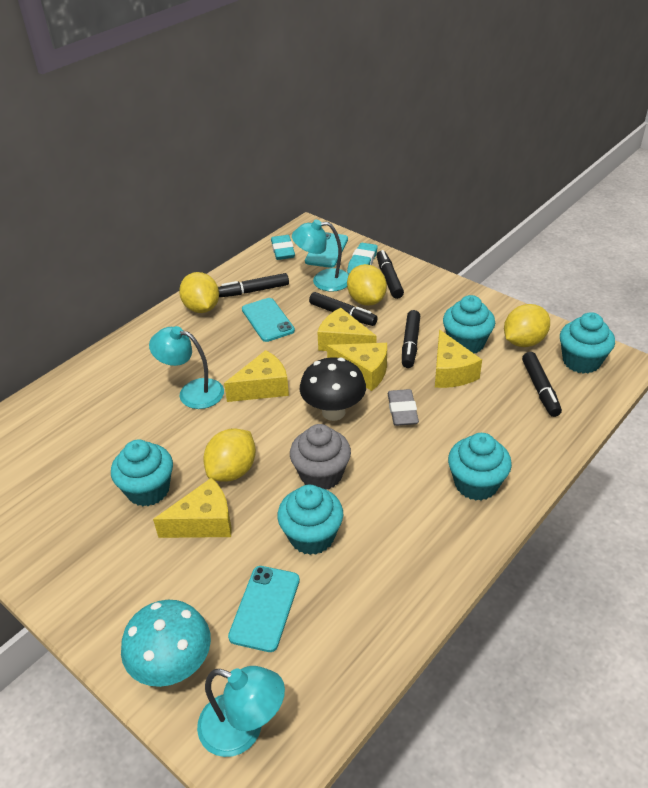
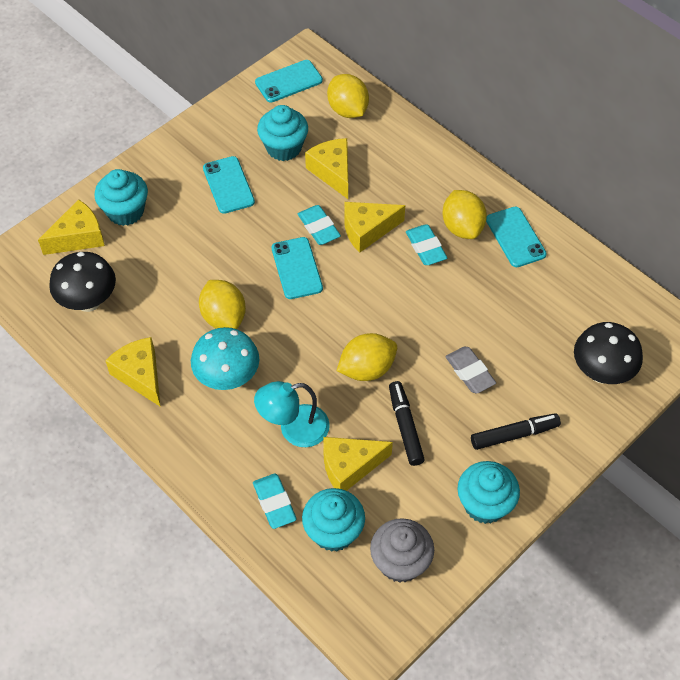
black marker: 5 -> 2
black mushroom: 1 -> 2
turquoise cupcake: 5 -> 4
turquoise eraser: 2 -> 3
turquoise lamp: 3 -> 1
turquoise phone: 3 -> 4

